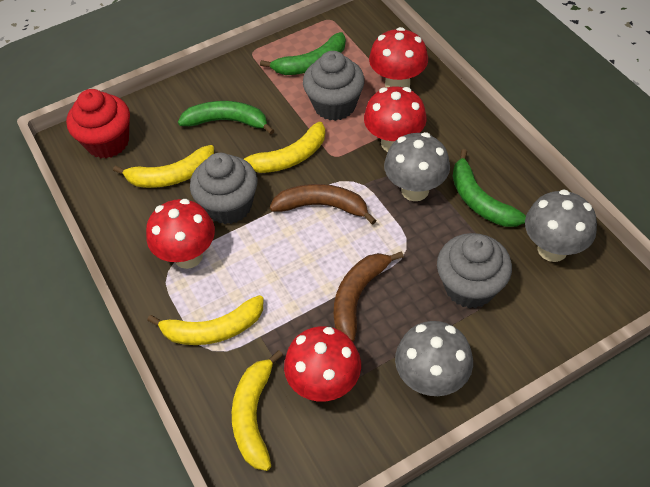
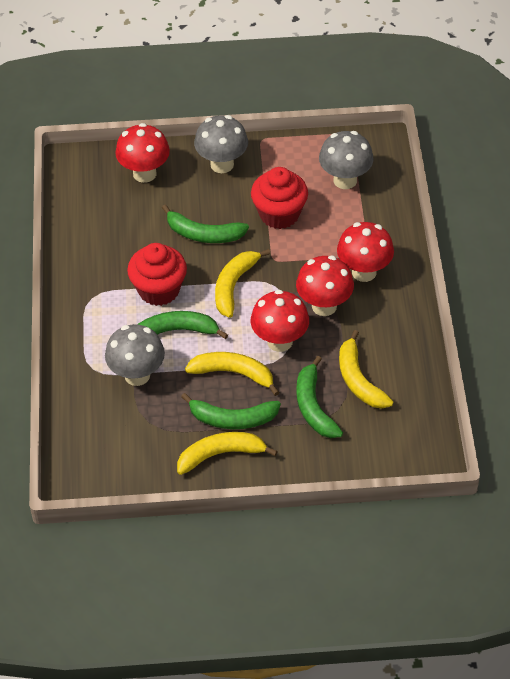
brown banana: 2 -> 0
green banana: 3 -> 4
grey cupcake: 3 -> 0
red cupcake: 1 -> 2

